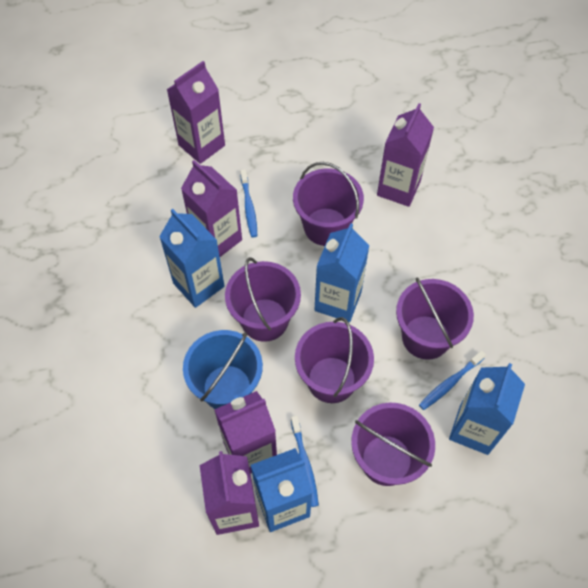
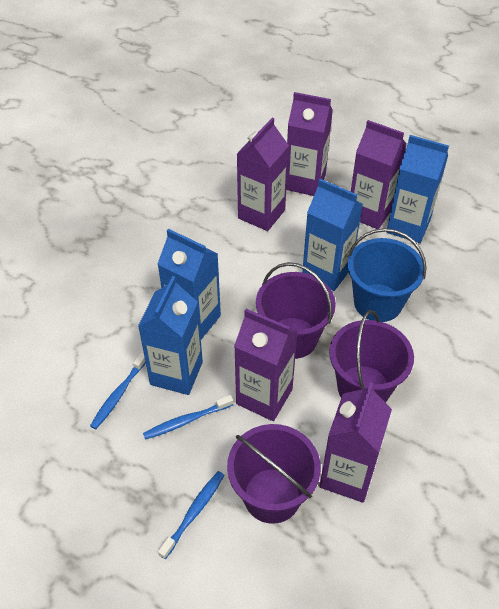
purple bucket: 5 -> 3

